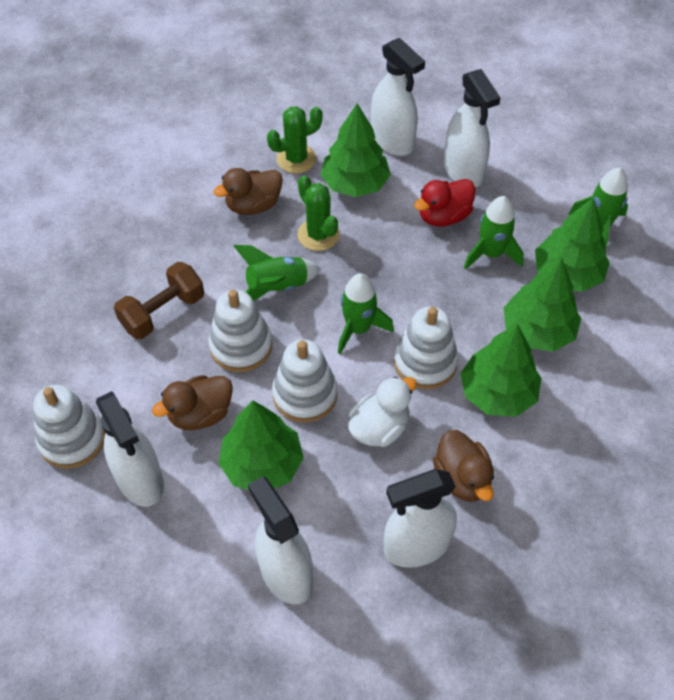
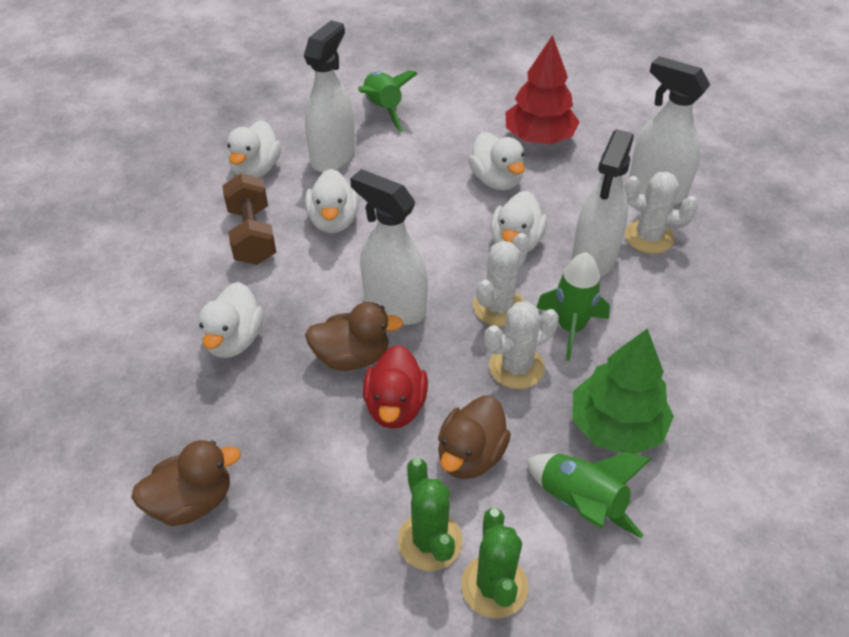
green rocket: 4 -> 3
green tree: 5 -> 1
red tree: 0 -> 1
white cactus: 0 -> 3
white duck: 1 -> 5
white spray bottle: 5 -> 4
white stacking toy: 4 -> 0

